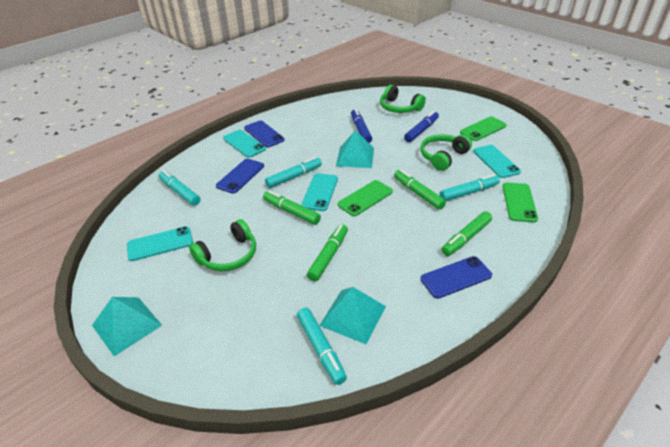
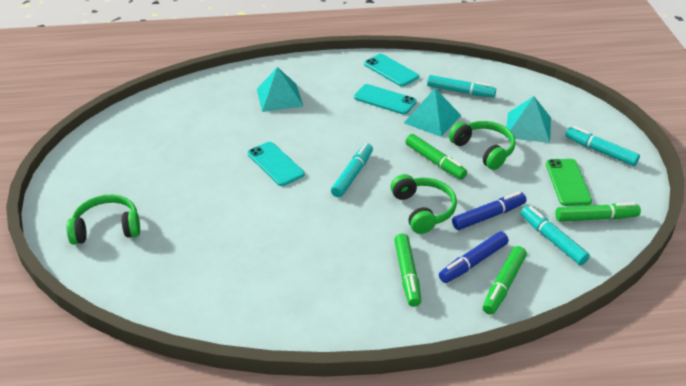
blue phone: 3 -> 0
green phone: 3 -> 1
turquoise phone: 4 -> 3

